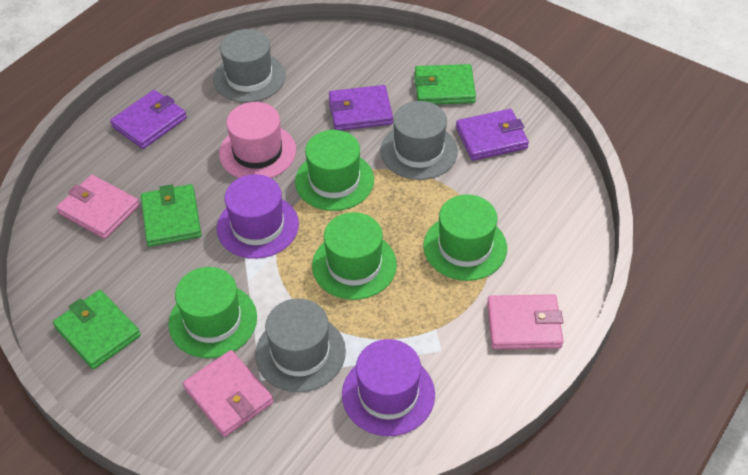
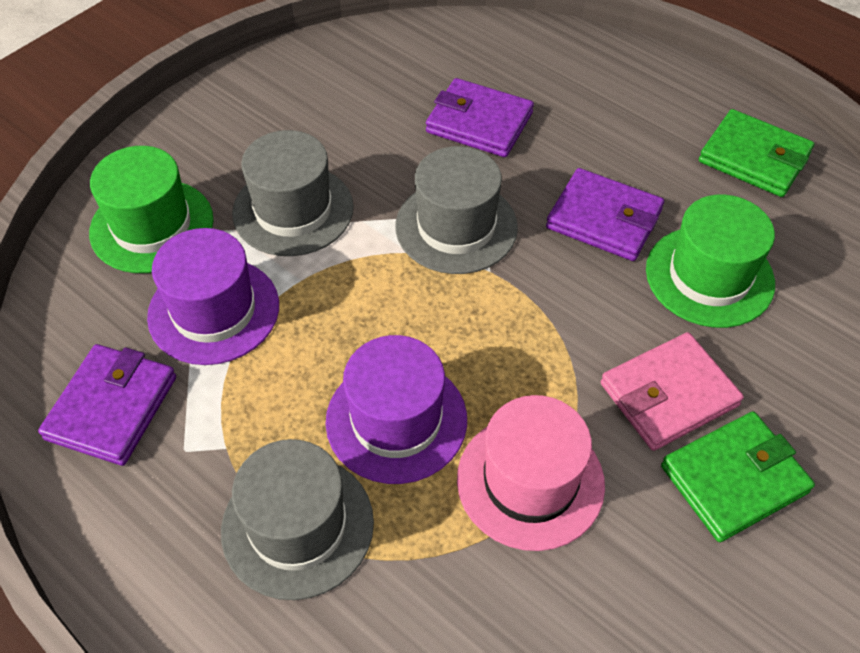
green hat: 4 -> 2
green wallet: 3 -> 2
pink wallet: 3 -> 1

